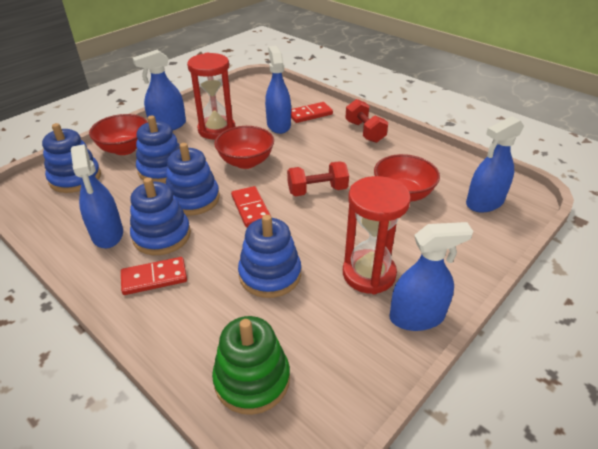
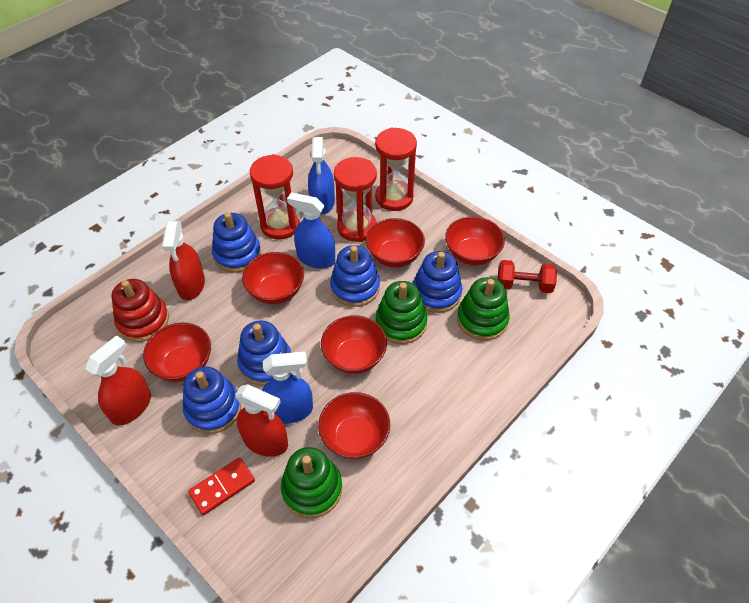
blue spray bottle: 5 -> 3
green stacking toy: 1 -> 3
red bowl: 3 -> 6
red domino: 3 -> 1
red dumbbell: 2 -> 1
red hourglass: 2 -> 3
red spray bottle: 0 -> 3
red stacking toy: 0 -> 1

